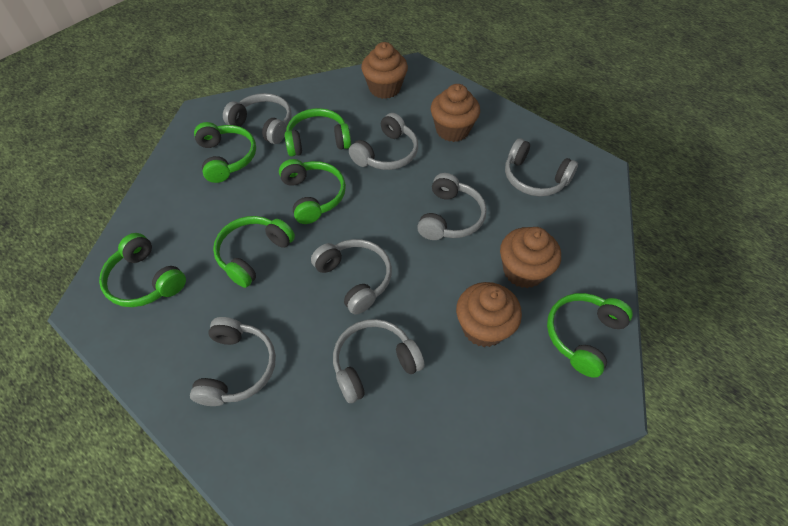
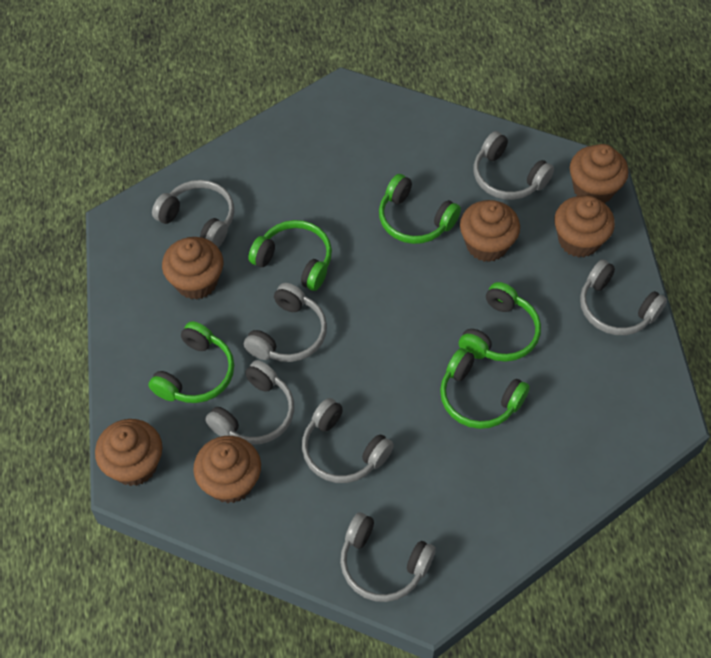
brown cupcake: 4 -> 6
green headphones: 6 -> 5

